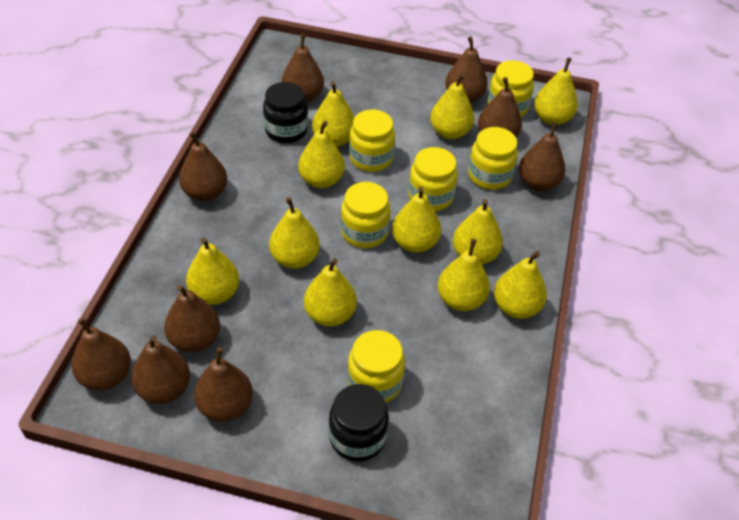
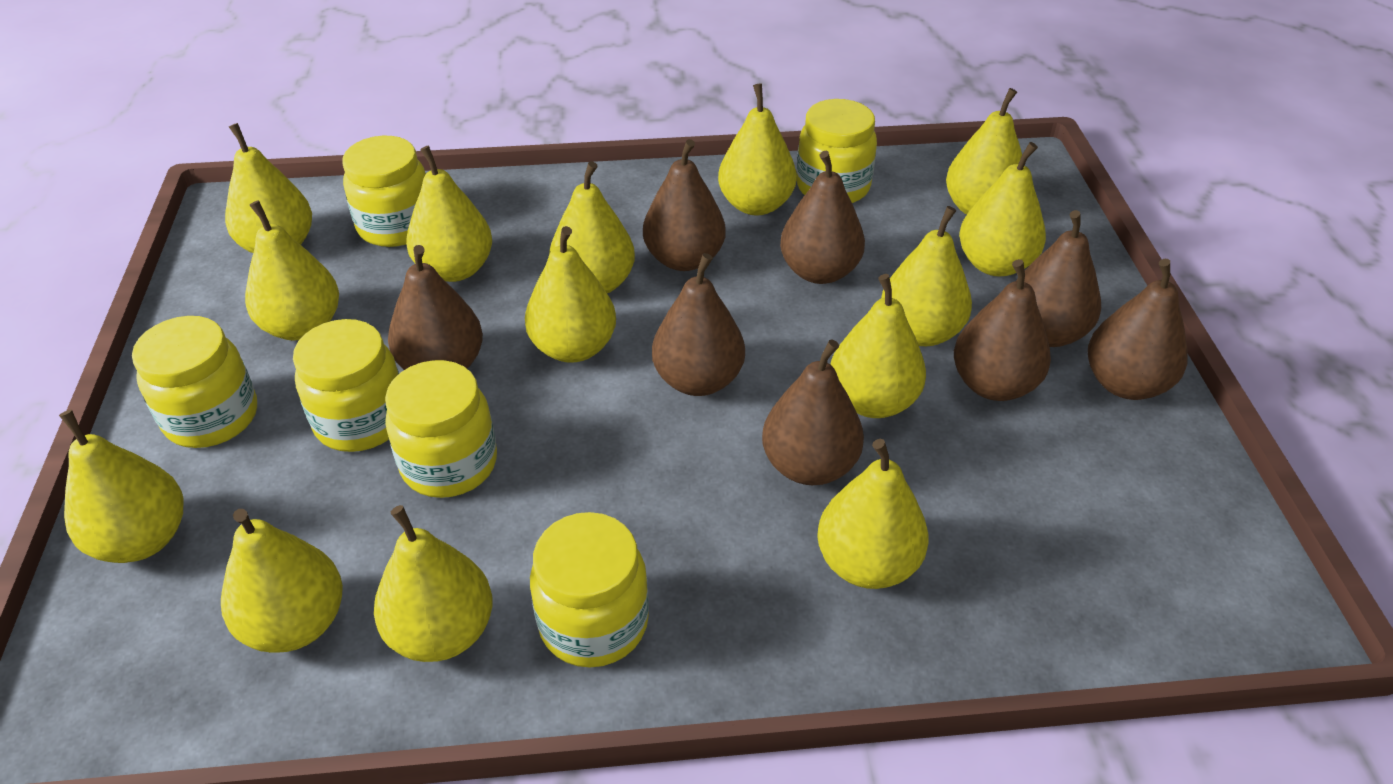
black jar: 2 -> 0
brown pear: 9 -> 8
yellow pear: 11 -> 14

